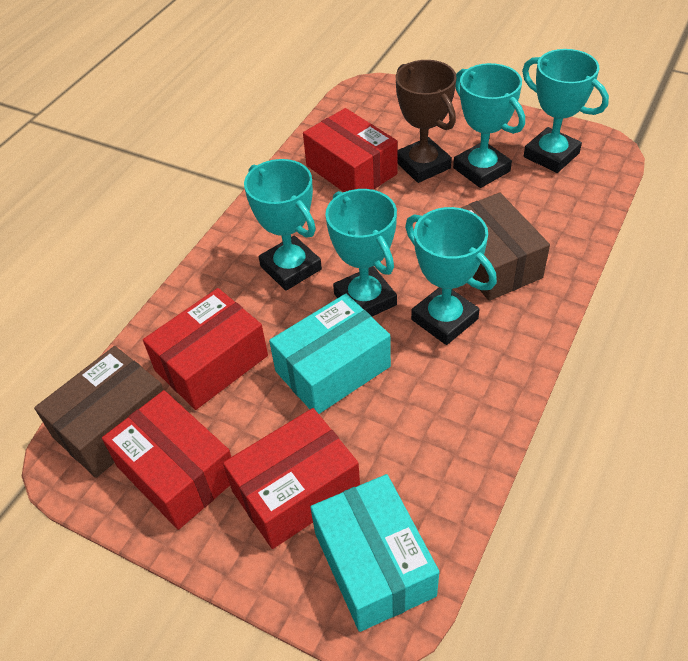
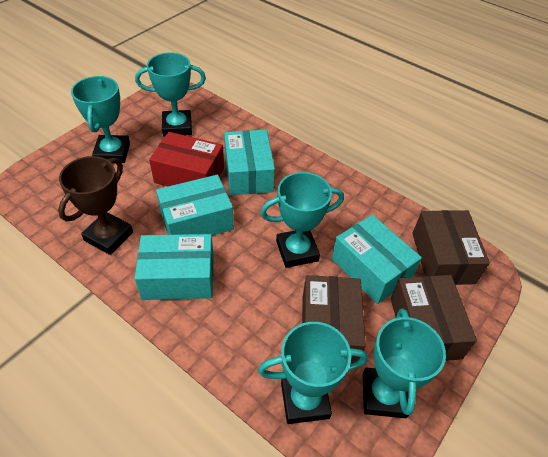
brown box: 2 -> 3
red box: 4 -> 1
turquoise box: 2 -> 4

